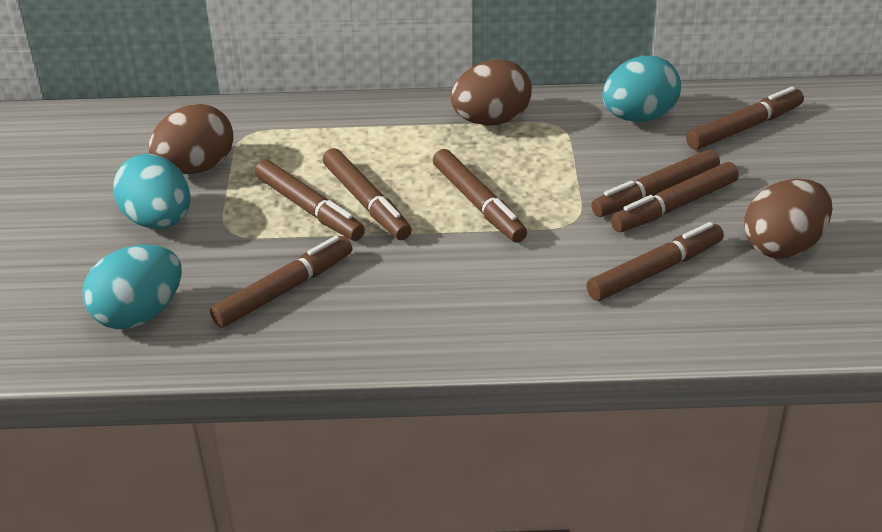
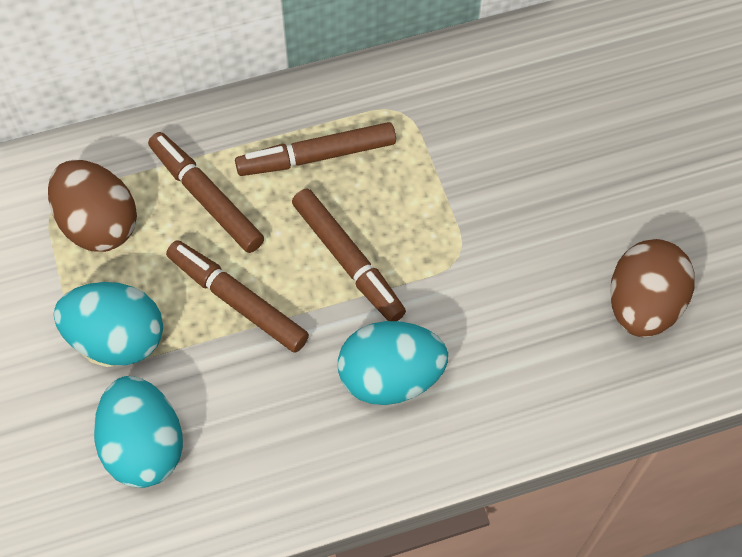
brown egg: 3 -> 2
brown marker: 8 -> 4

